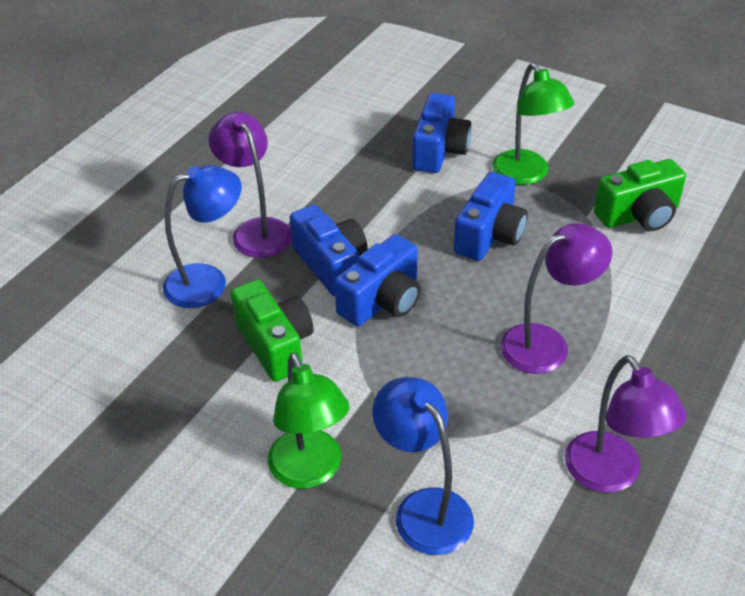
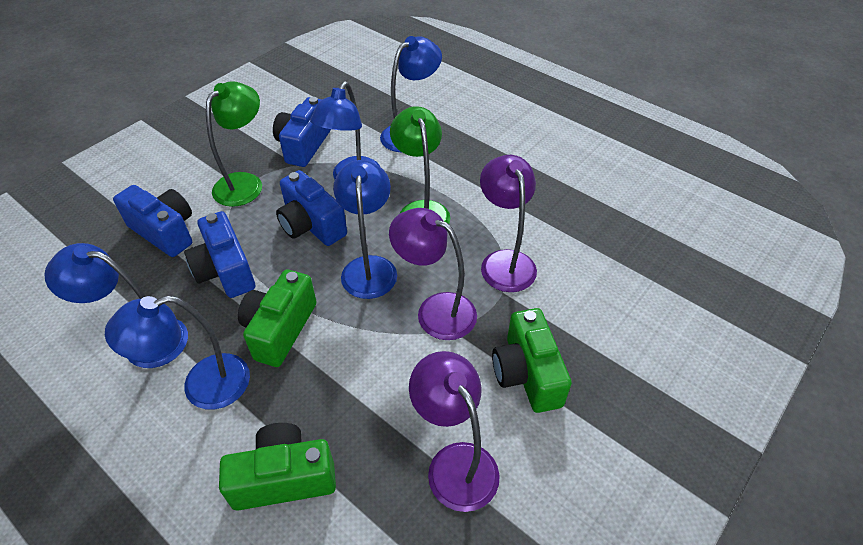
blue lamp: 2 -> 5
green camera: 2 -> 3

